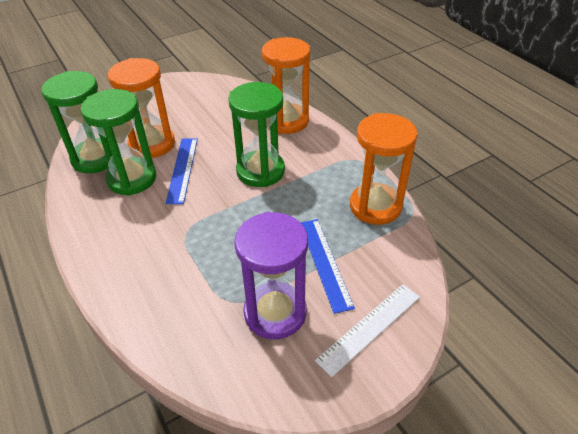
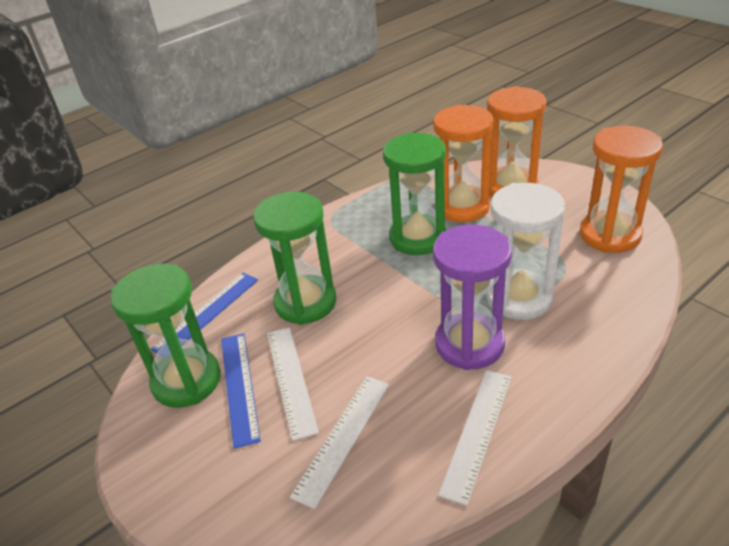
white hourglass: 0 -> 1
white ruler: 1 -> 3

